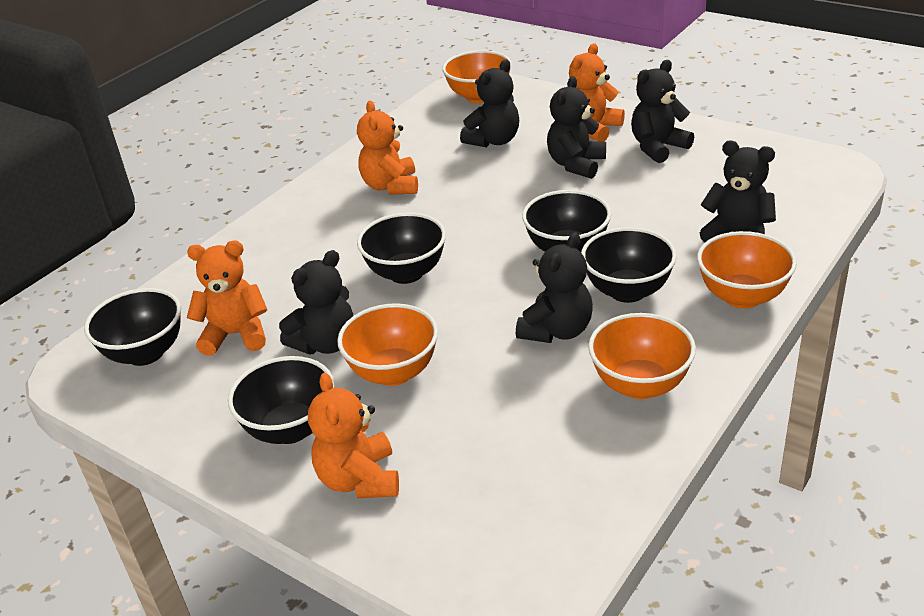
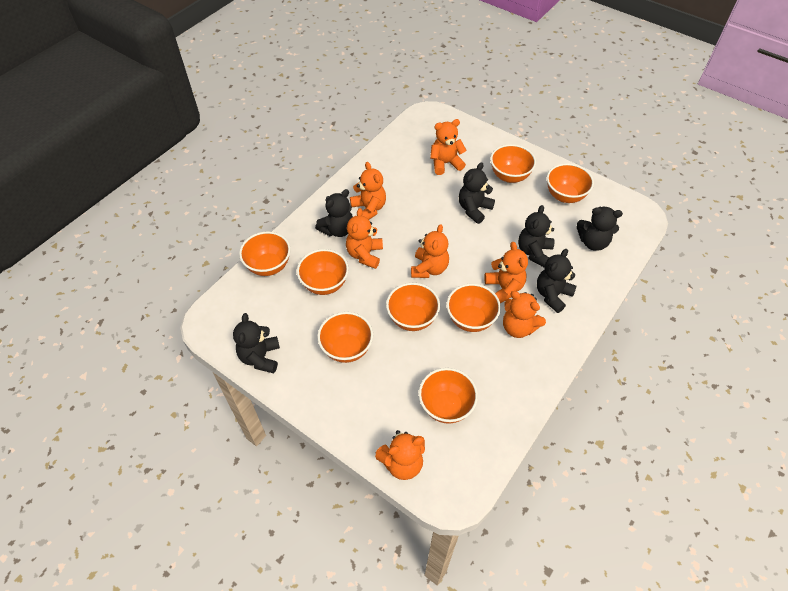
black bowl: 5 -> 0
orange bowl: 4 -> 8
orange teddy bear: 4 -> 7

